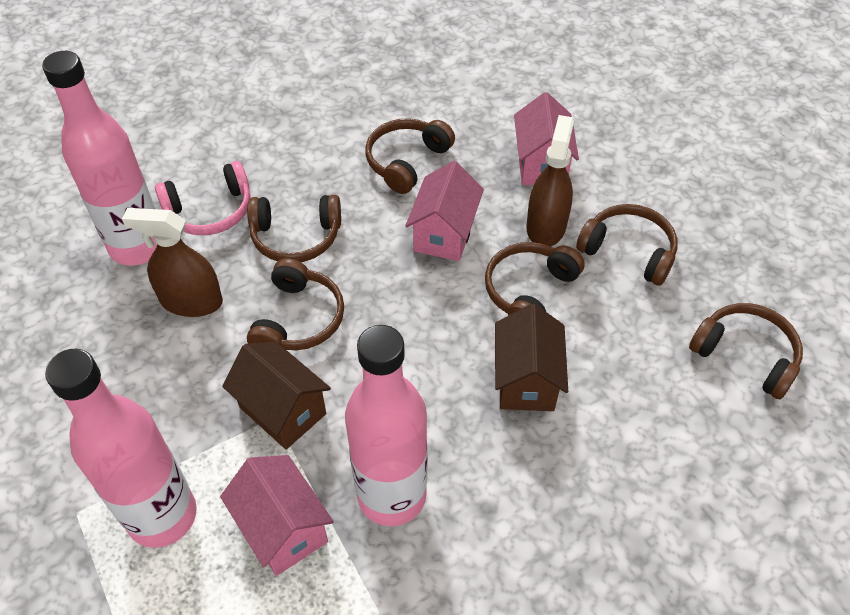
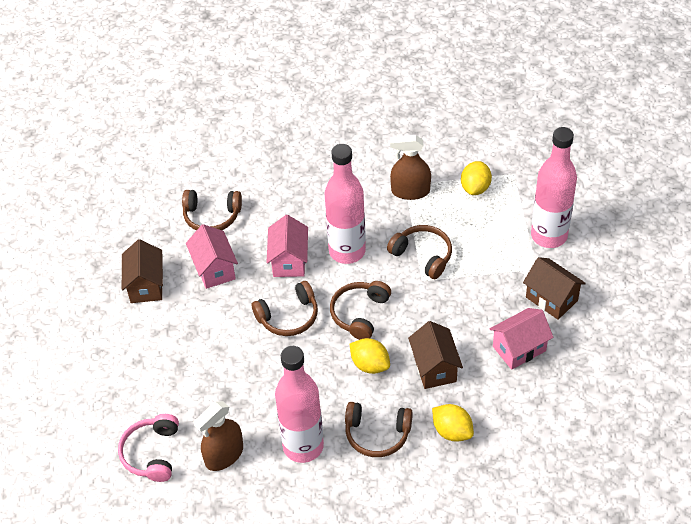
brown headphones: 6 -> 5
brown house: 2 -> 3
yellow lemon: 0 -> 3

